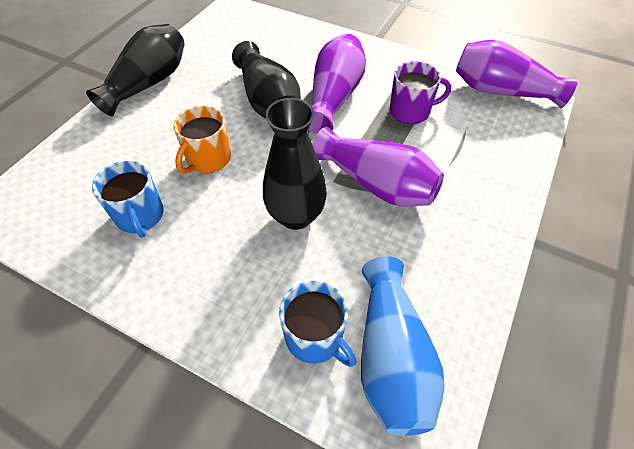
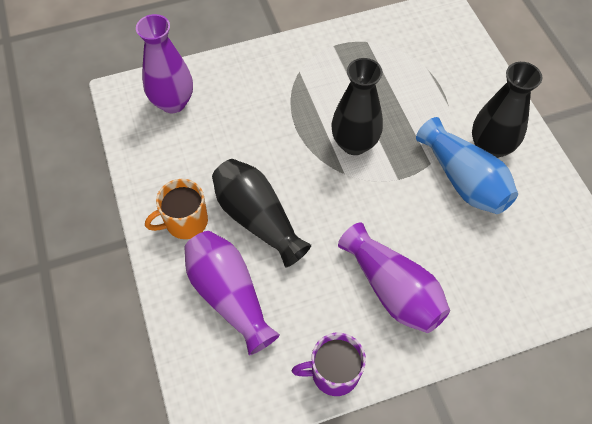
blue mug: 2 -> 0

